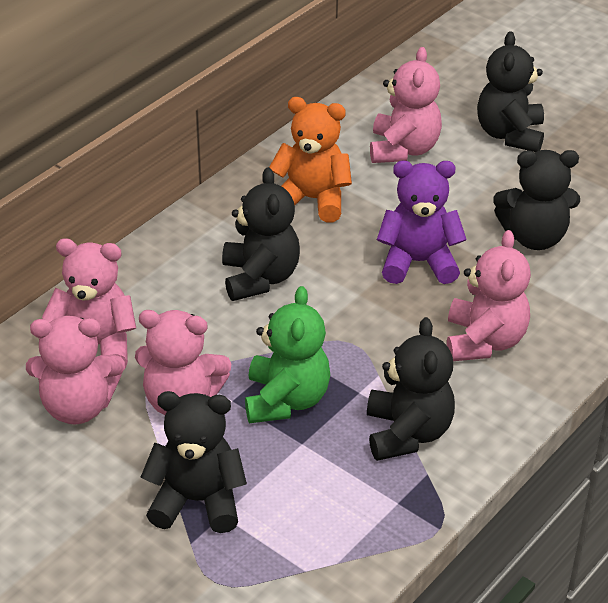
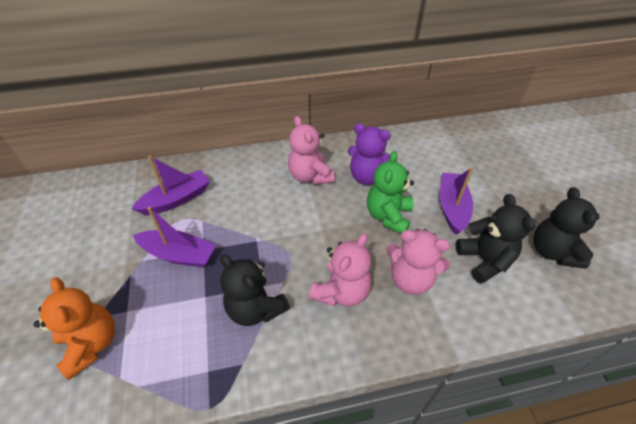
black teddy bear: 5 -> 3
pink teddy bear: 5 -> 3
purple boat: 0 -> 3

